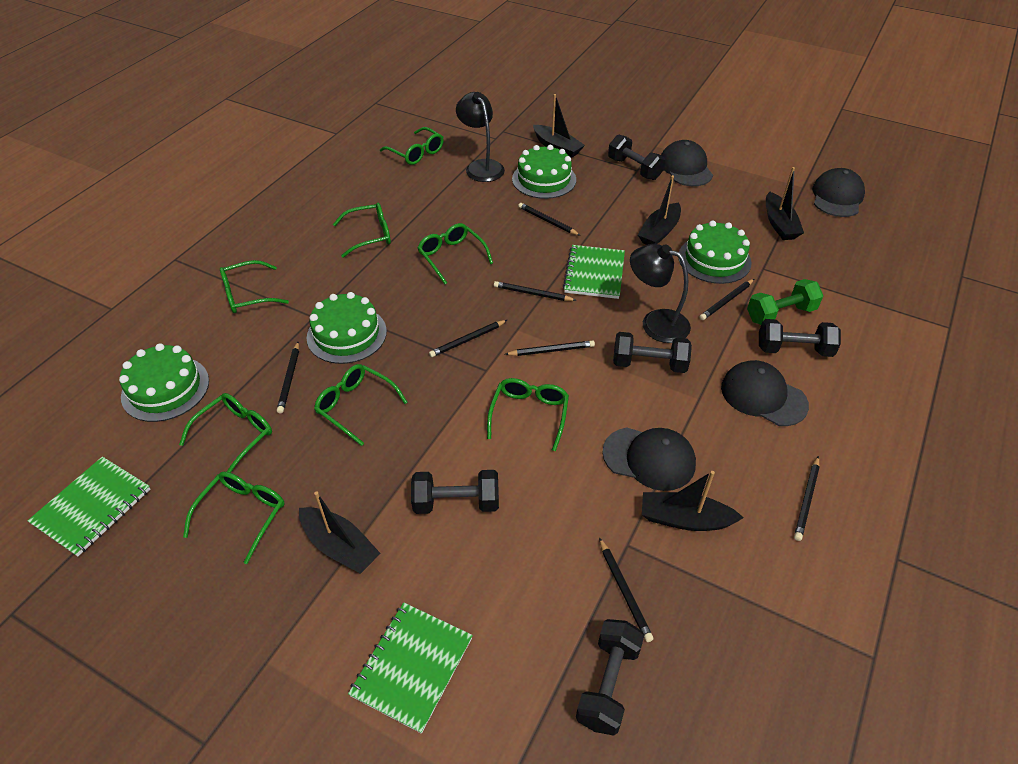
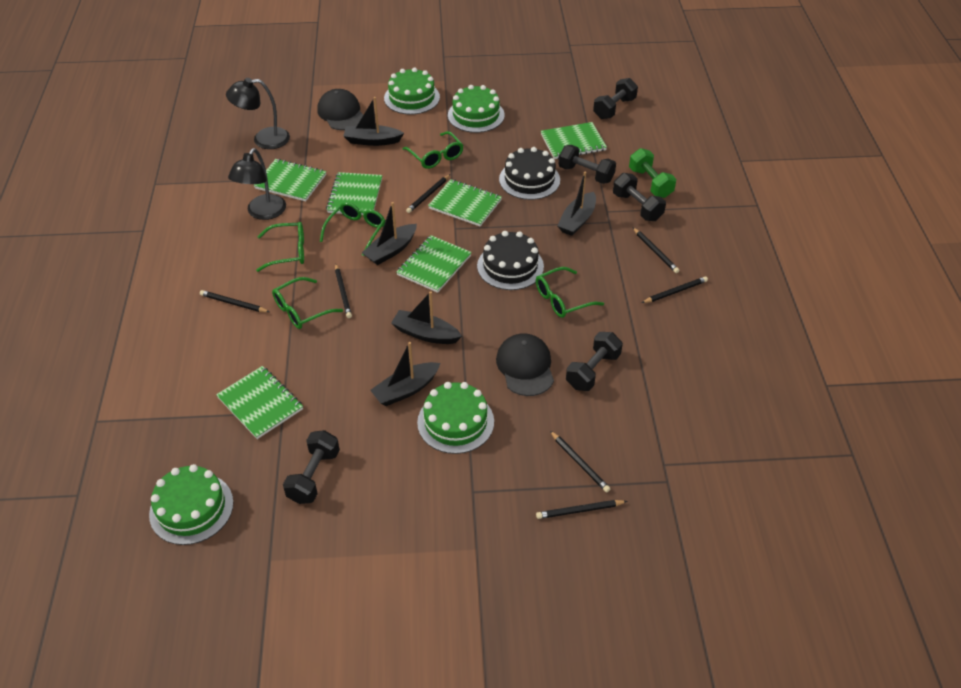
black cake: 0 -> 2
black cap: 4 -> 2
black pencil: 8 -> 7
green glasses: 8 -> 5
green notebook: 3 -> 6

